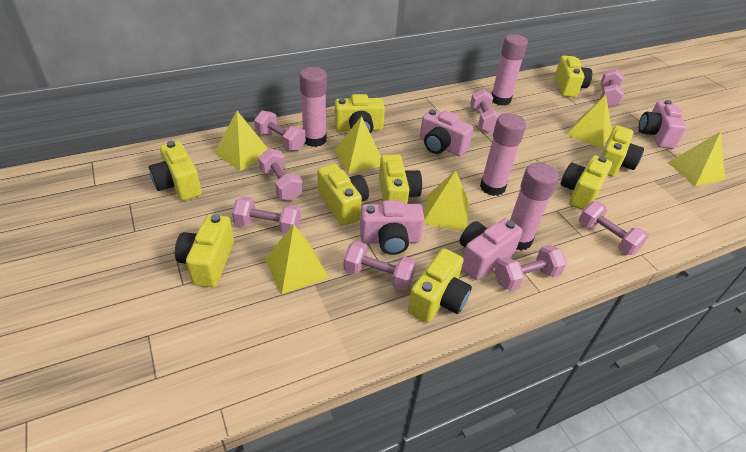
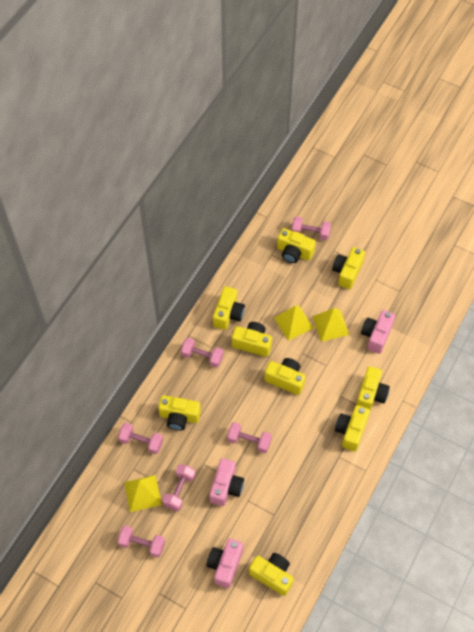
pink camera: 4 -> 3
pink dumbbell: 8 -> 6
pink glue stick: 4 -> 0
yellow pyramid: 6 -> 3

